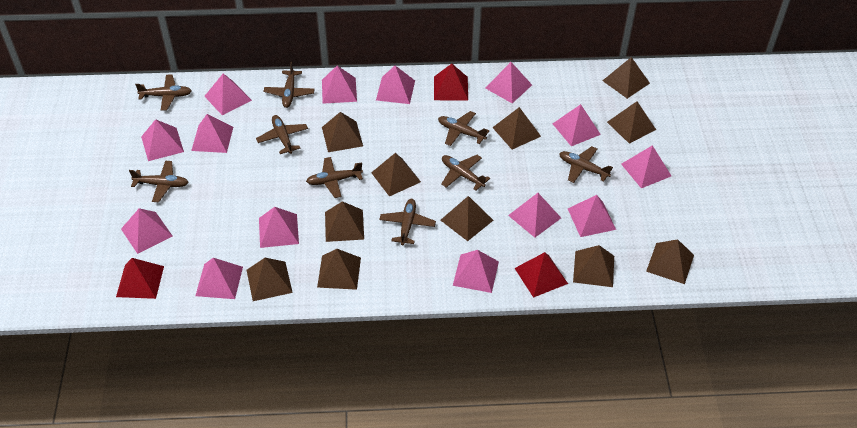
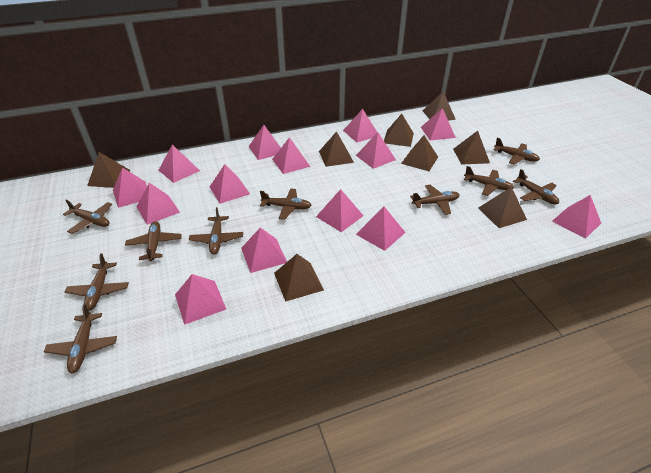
brown plane: 9 -> 10
brown pyramid: 11 -> 8
red pyramid: 3 -> 0

